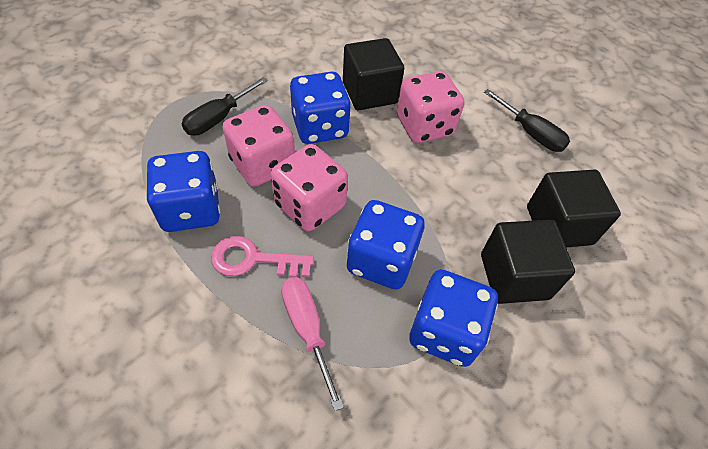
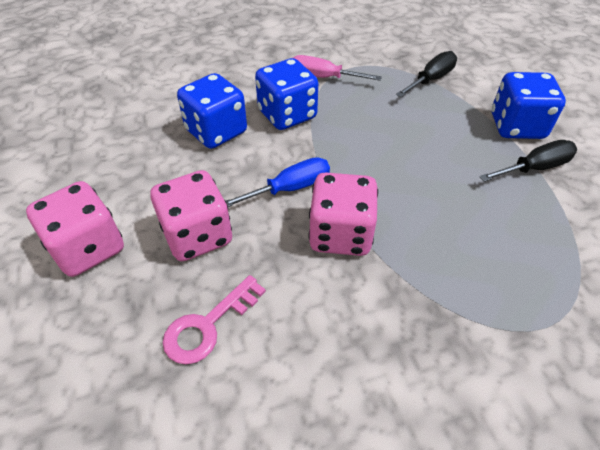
black cube: 3 -> 0
blue dice: 4 -> 3
blue screwdriver: 0 -> 1

